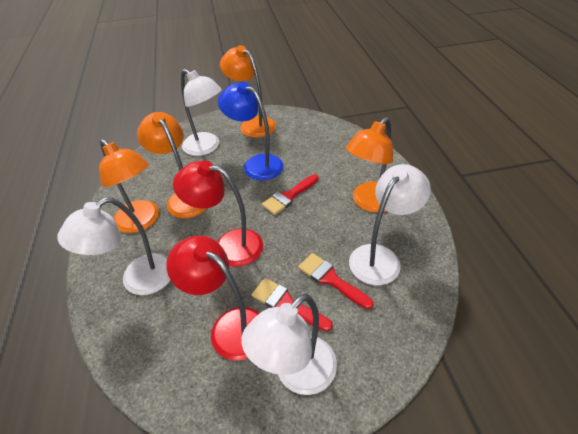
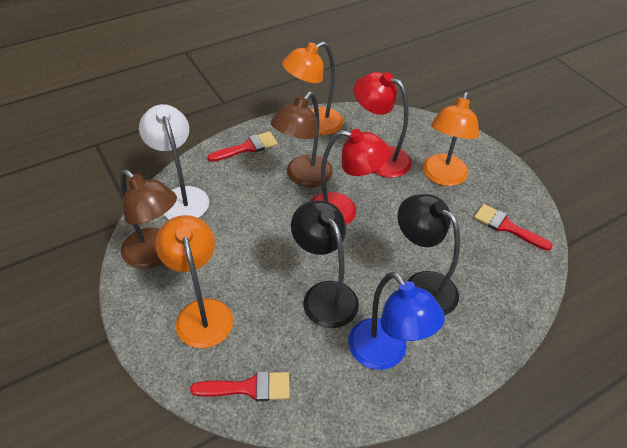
black lamp: 0 -> 2
brown lamp: 0 -> 2
orange lamp: 4 -> 3
white lamp: 4 -> 1

